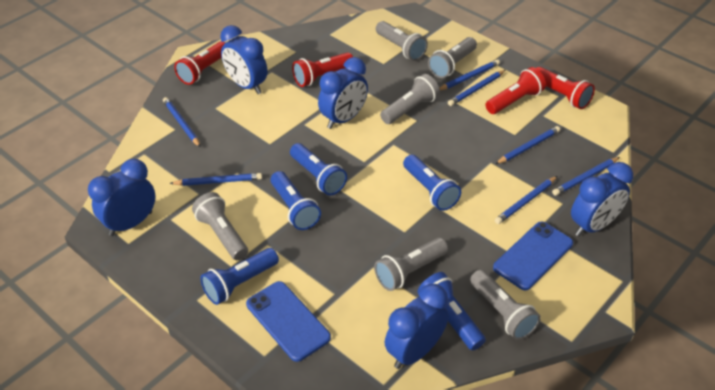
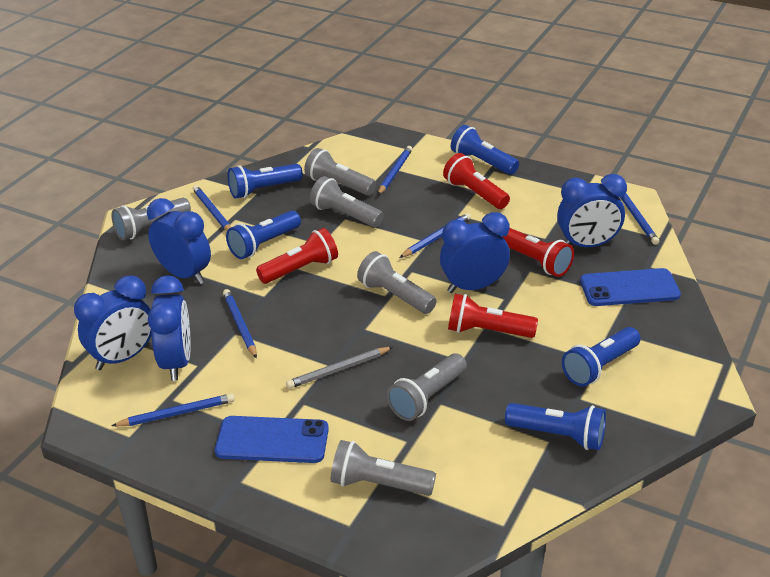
blue pencil: 7 -> 6
grey pencil: 0 -> 1

